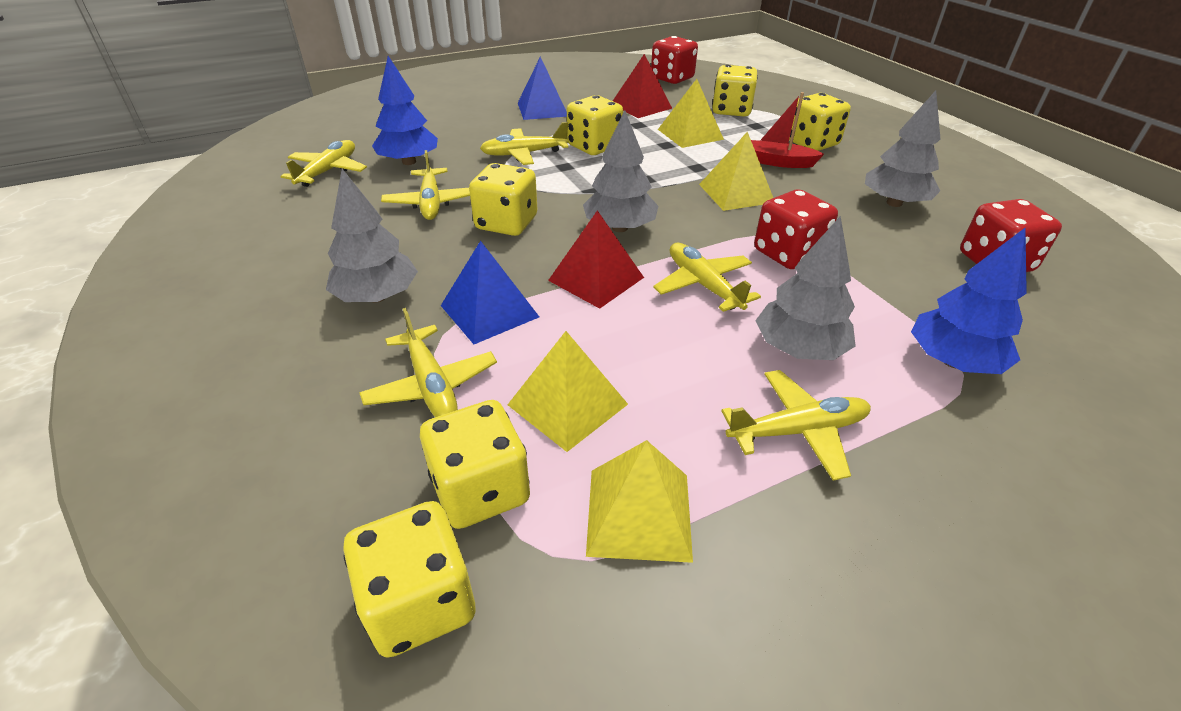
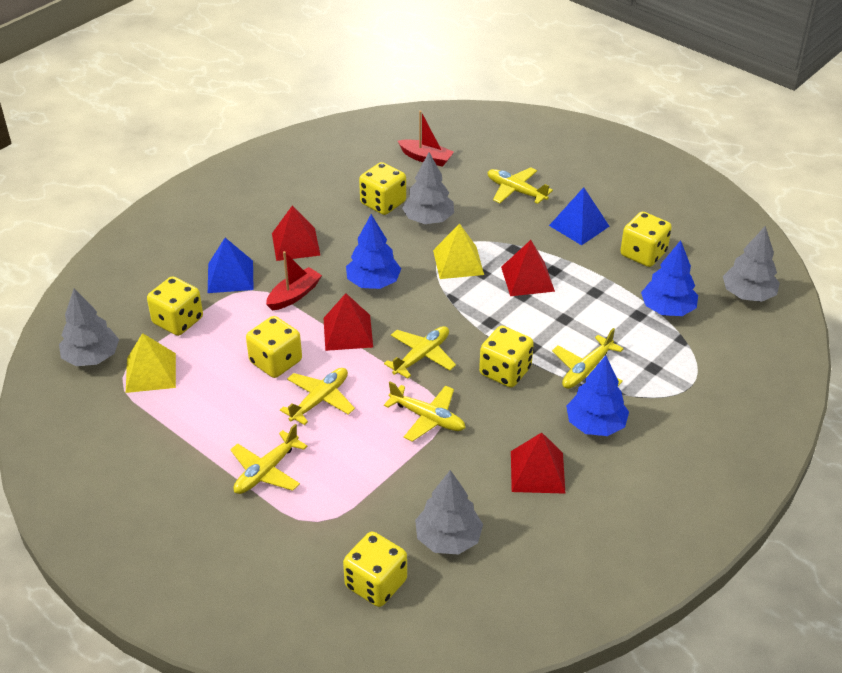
blue tree: 2 -> 3
red boat: 1 -> 2
red dice: 3 -> 0
red pyramid: 2 -> 4
yellow pyramid: 4 -> 2

